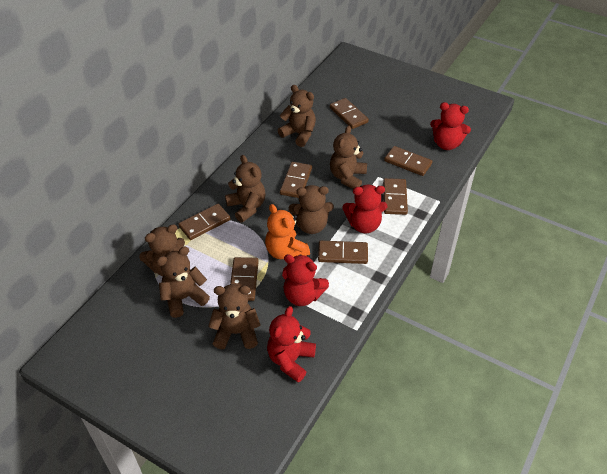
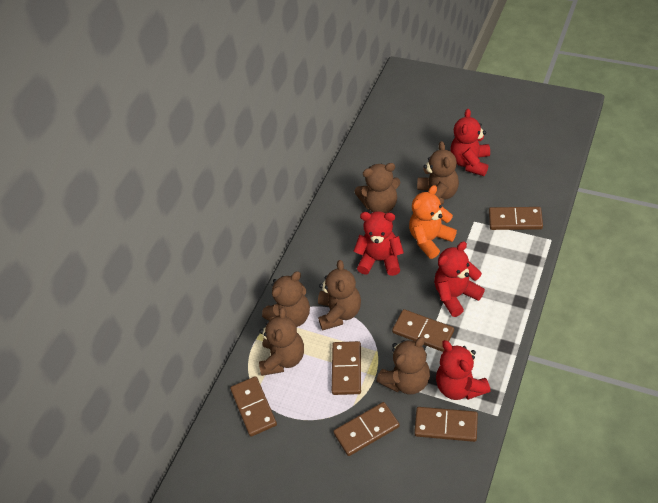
brown domino: 7 -> 6
brown teddy bear: 7 -> 6

